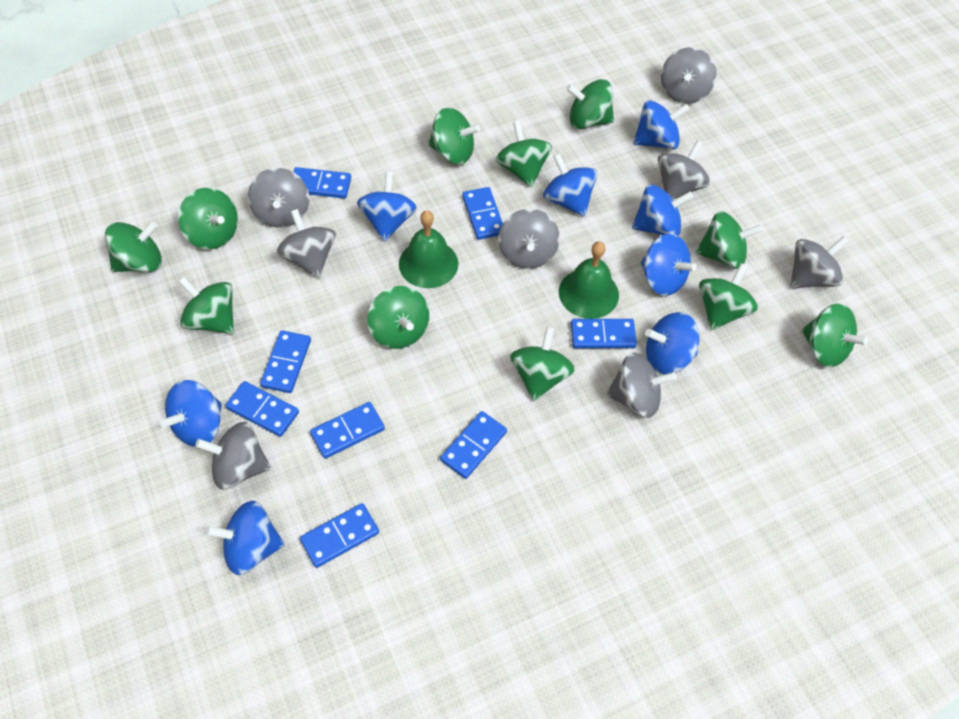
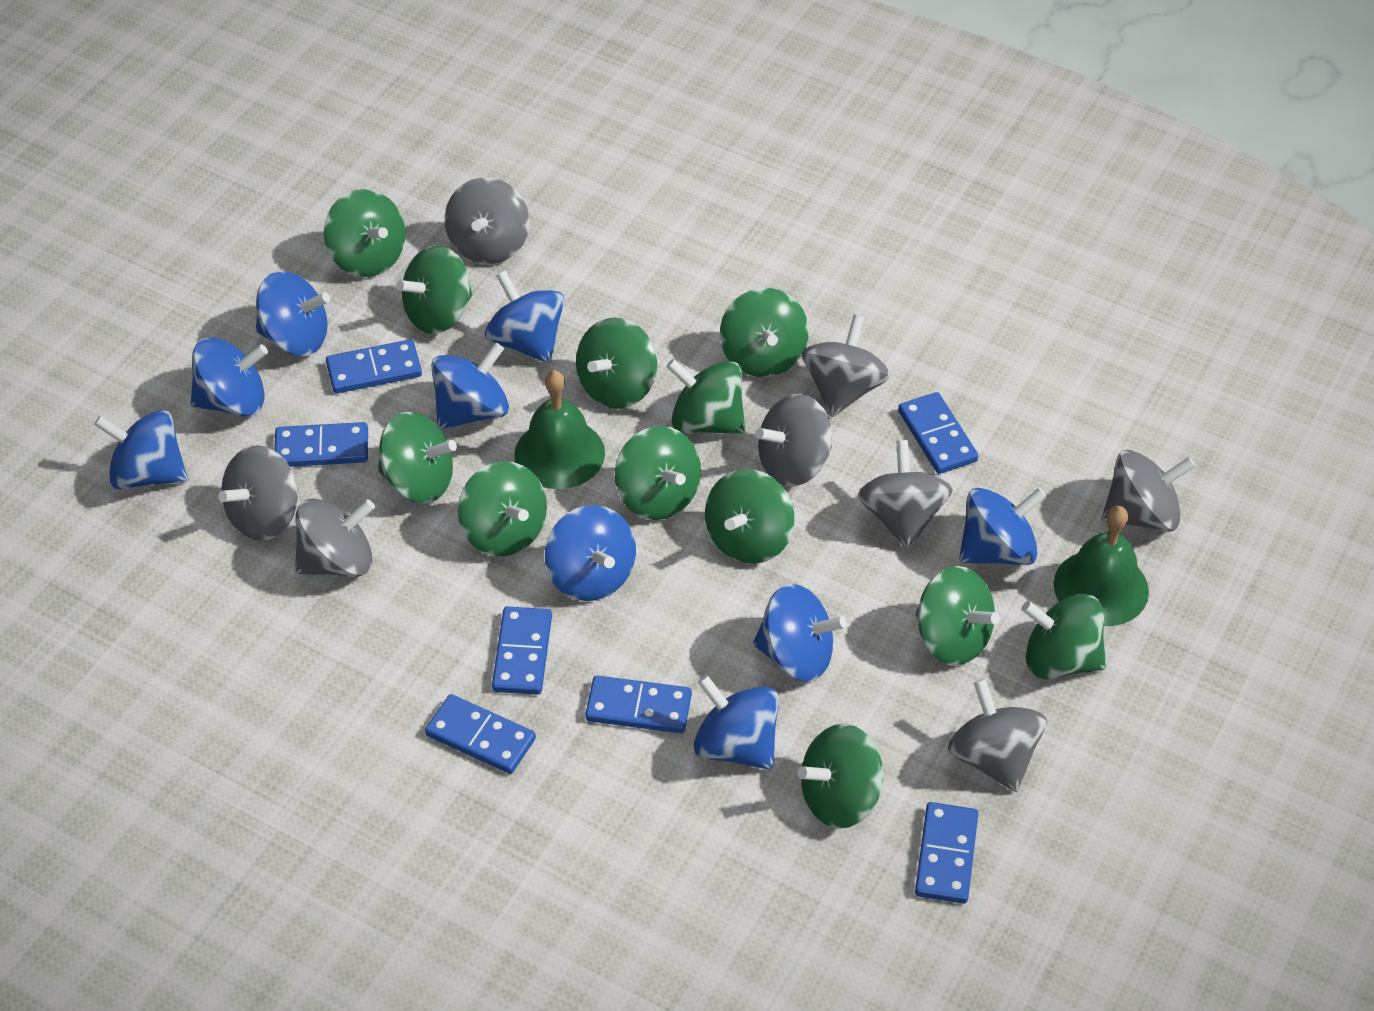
blue domino: 8 -> 7
blue spinning top: 8 -> 9
green spinning top: 11 -> 12

